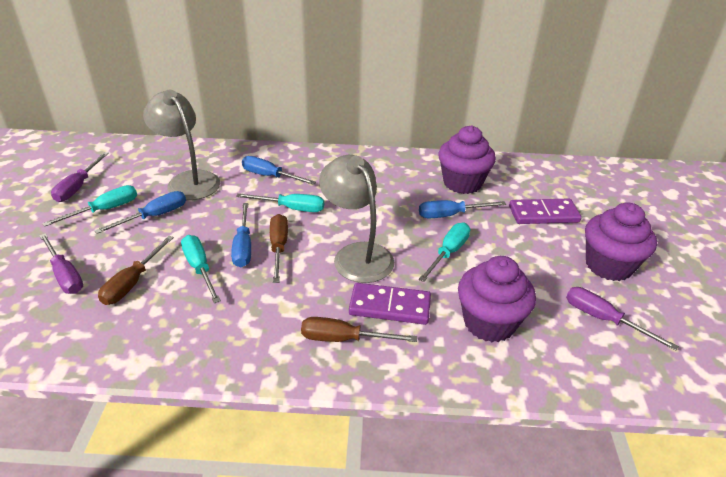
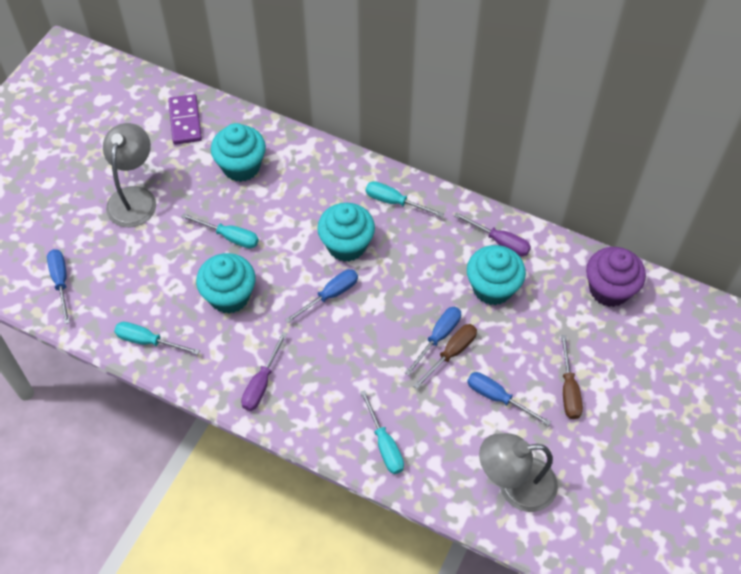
brown screwdriver: 3 -> 2
purple cupcake: 3 -> 1
purple domino: 2 -> 1
purple screwdriver: 3 -> 2
turquoise cupcake: 0 -> 4

